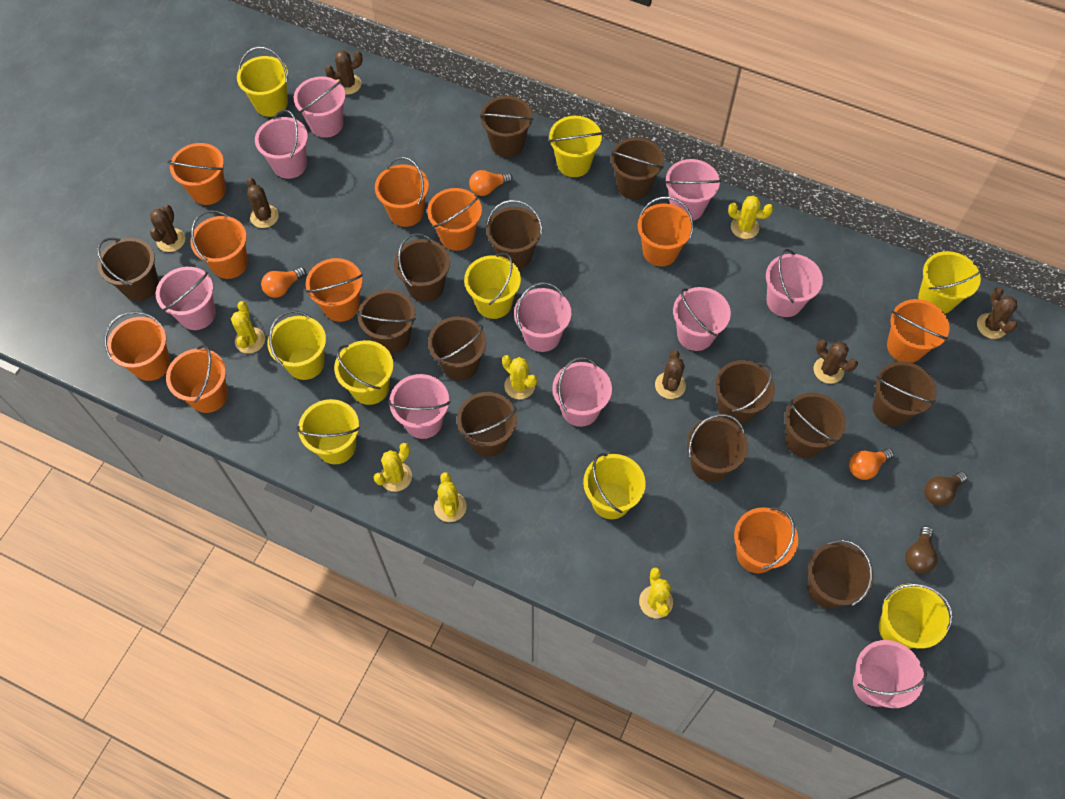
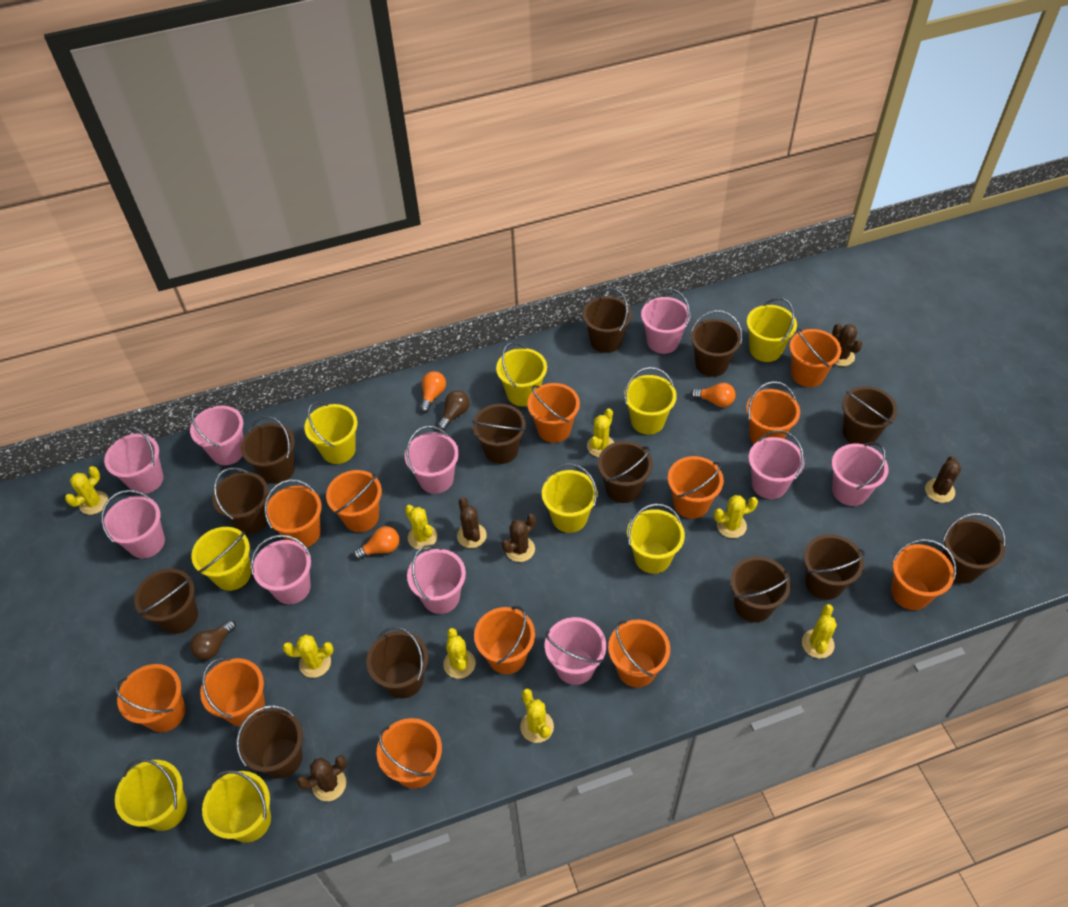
brown cactus: 6 -> 5
orange bucket: 10 -> 12
yellow cactus: 6 -> 8

